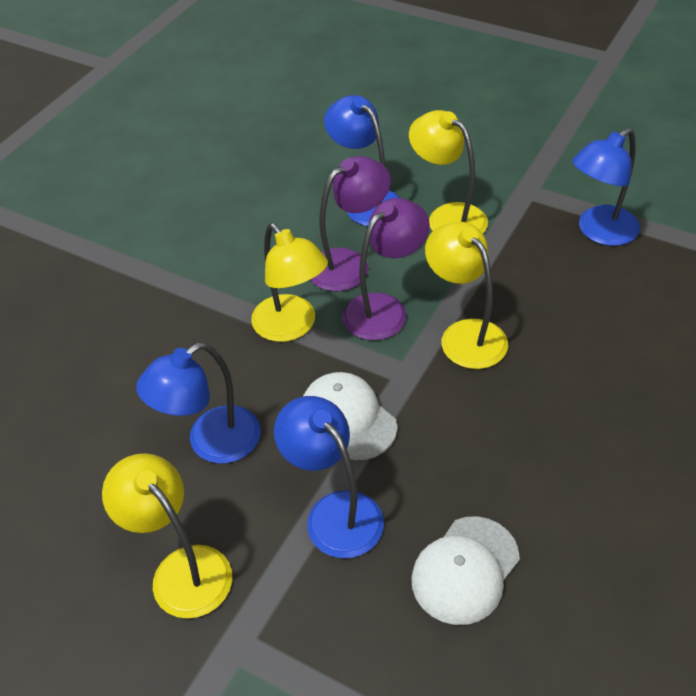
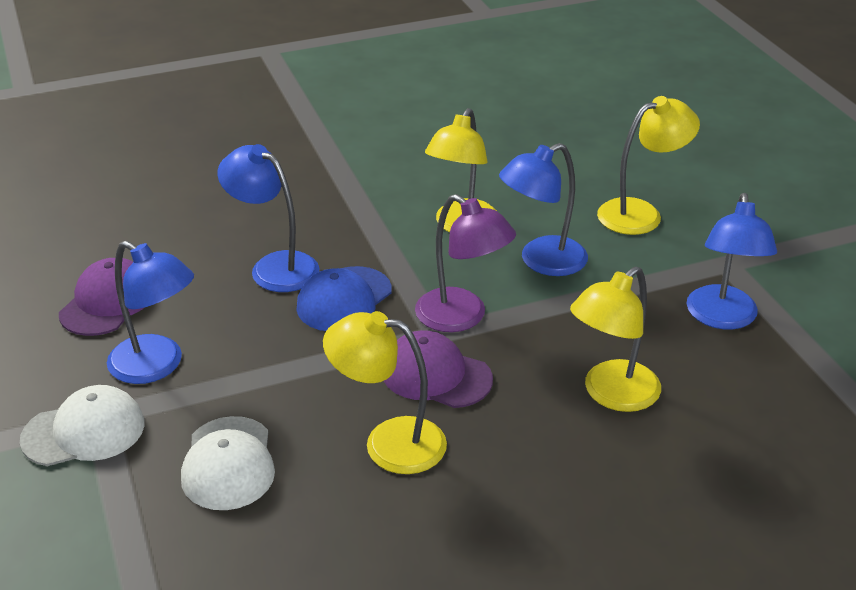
blue cap: 0 -> 1
purple cap: 0 -> 2
purple lamp: 2 -> 1

